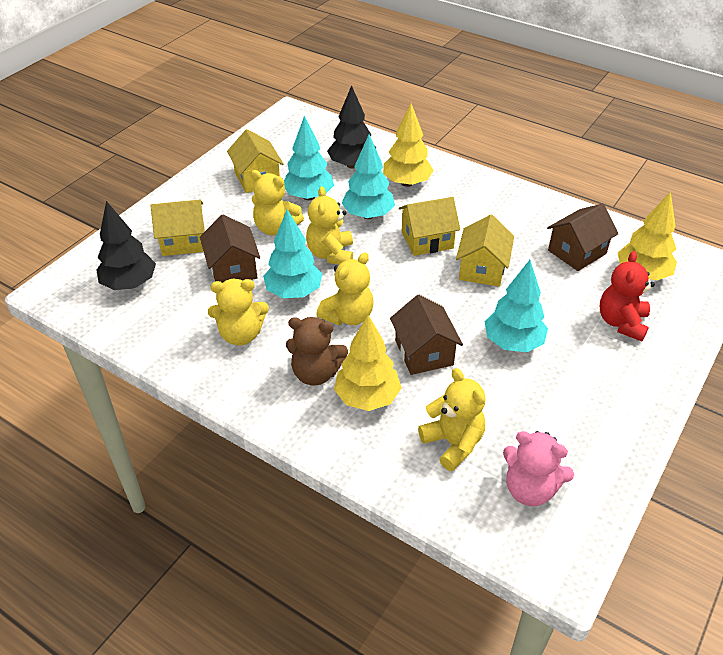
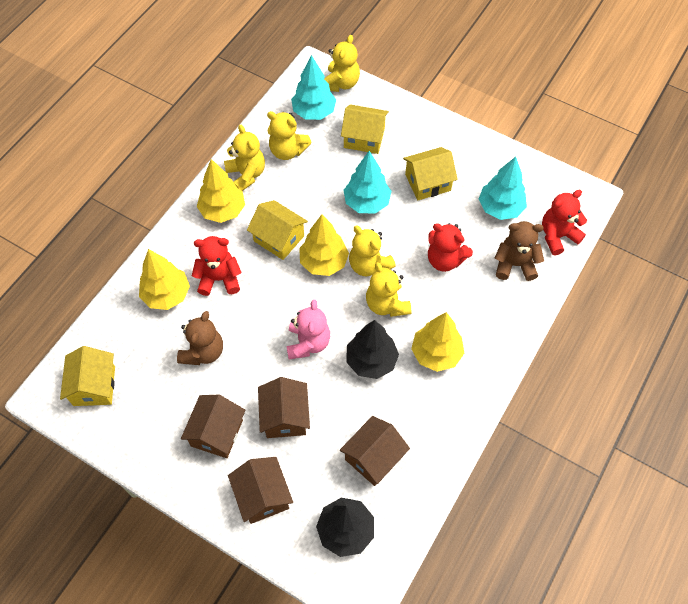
brown house: 3 -> 4
brown teddy bear: 1 -> 2
red teddy bear: 1 -> 3
turquoise tree: 4 -> 3
yellow tree: 3 -> 4

